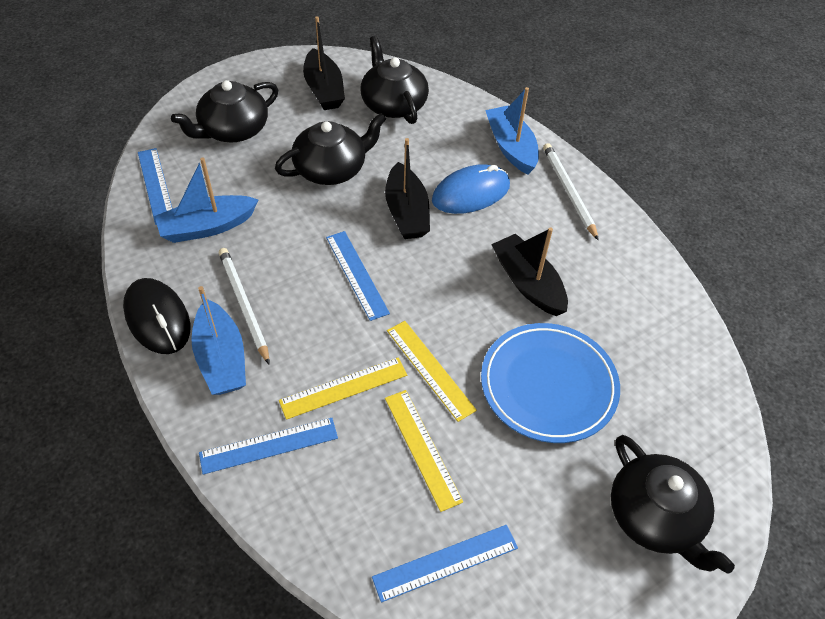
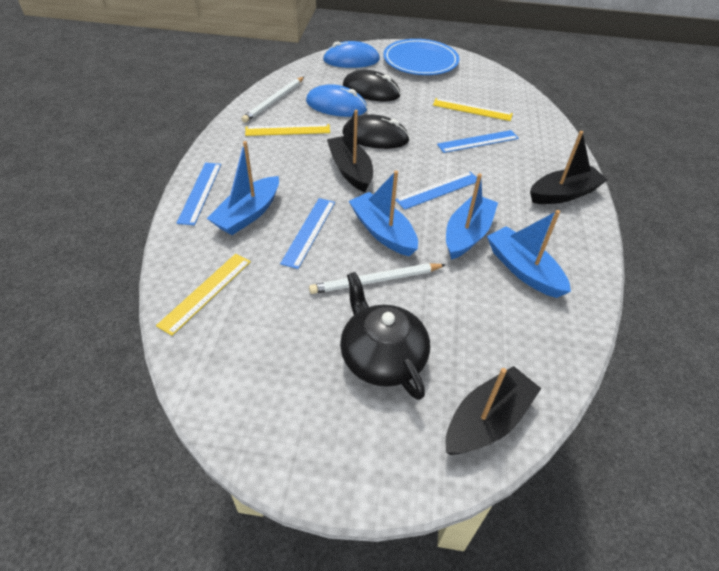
black mouse: 1 -> 2
black teapot: 4 -> 1
blue boat: 3 -> 4
blue mouse: 1 -> 2

